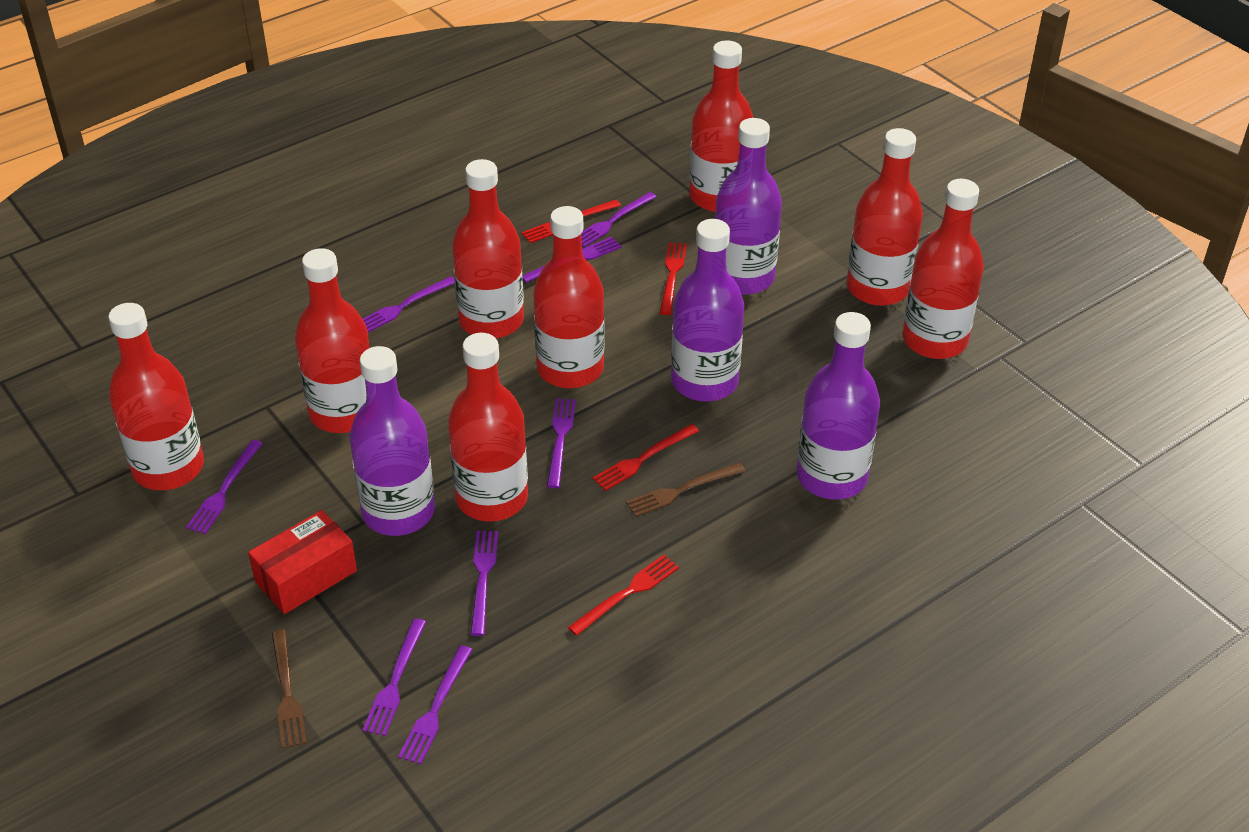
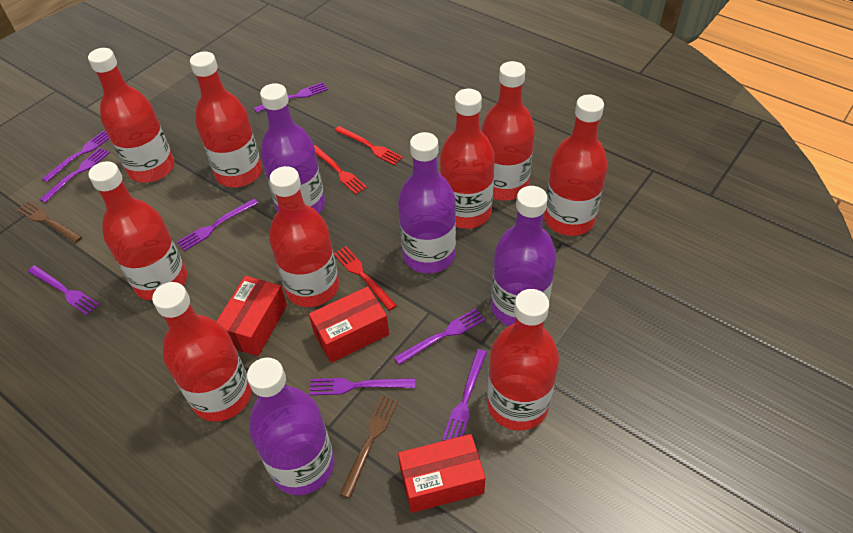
red bottle: 8 -> 9
red box: 1 -> 3
red fork: 4 -> 3

